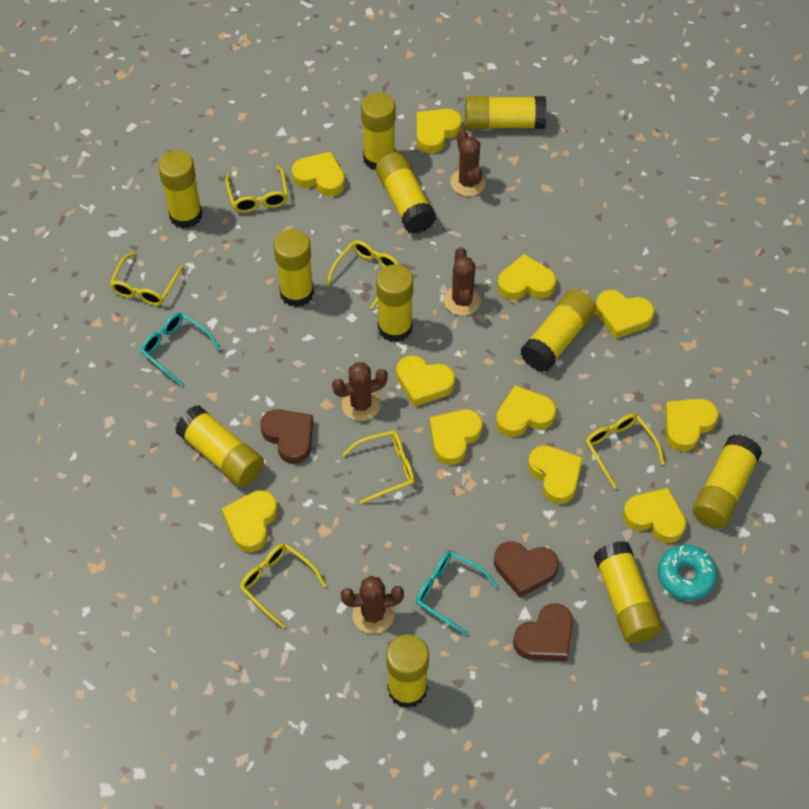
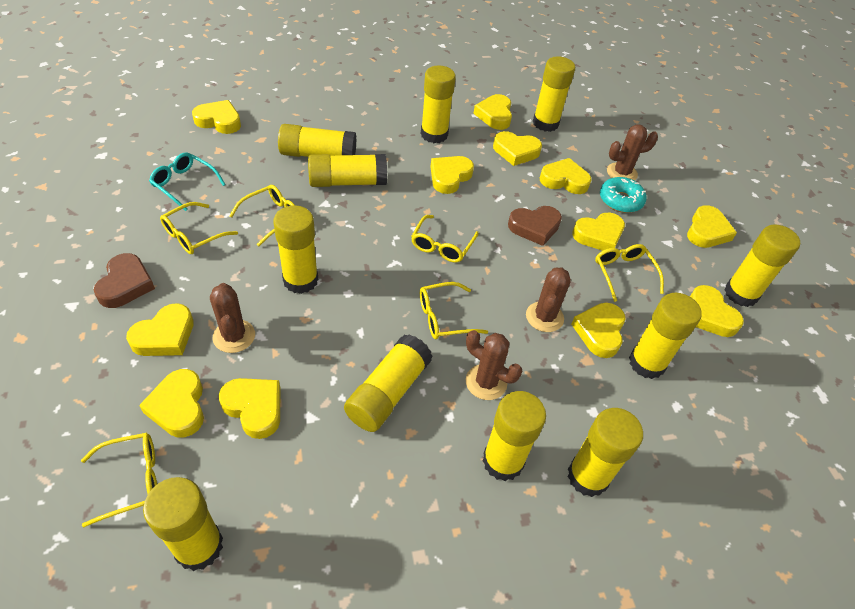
brown heart: 3 -> 2
turquoise glasses: 2 -> 1
yellow heart: 11 -> 12

